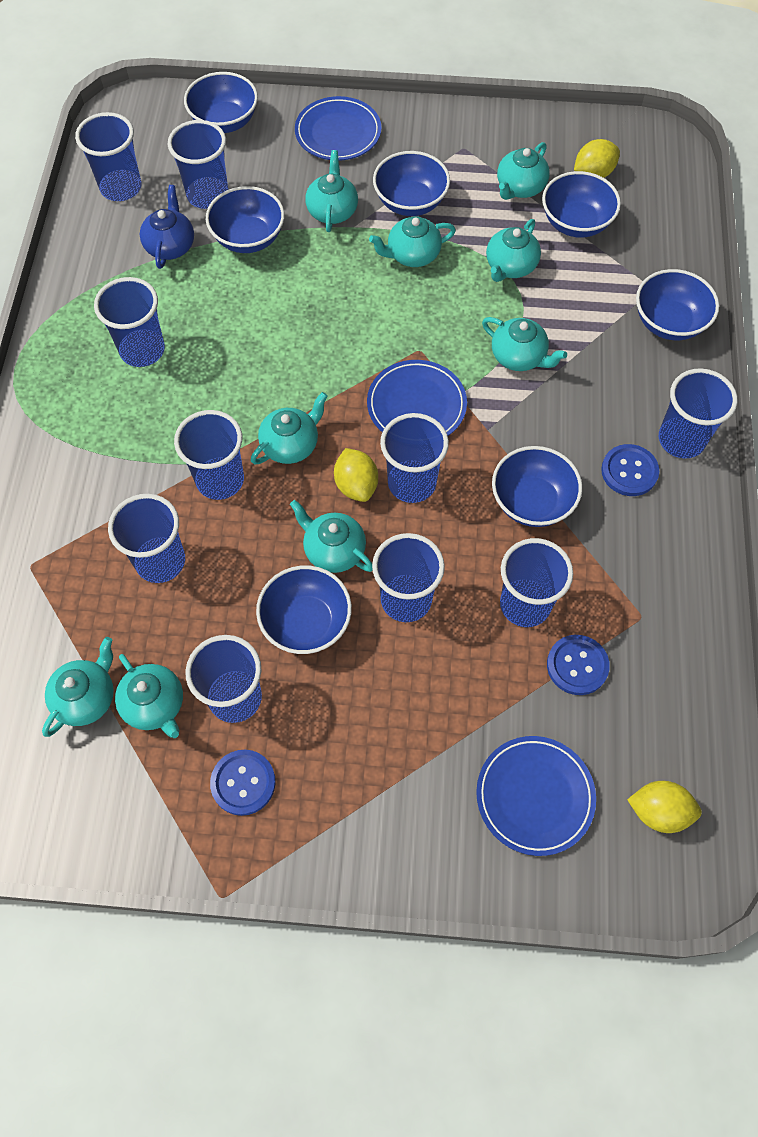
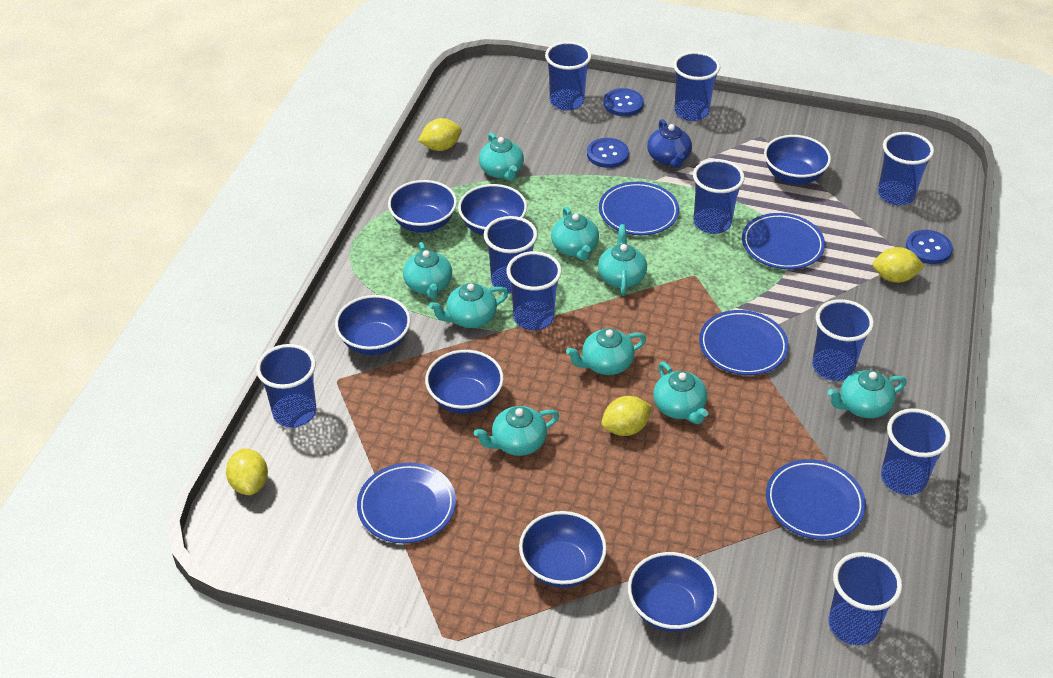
blue plate: 3 -> 5
yellow lemon: 3 -> 4

